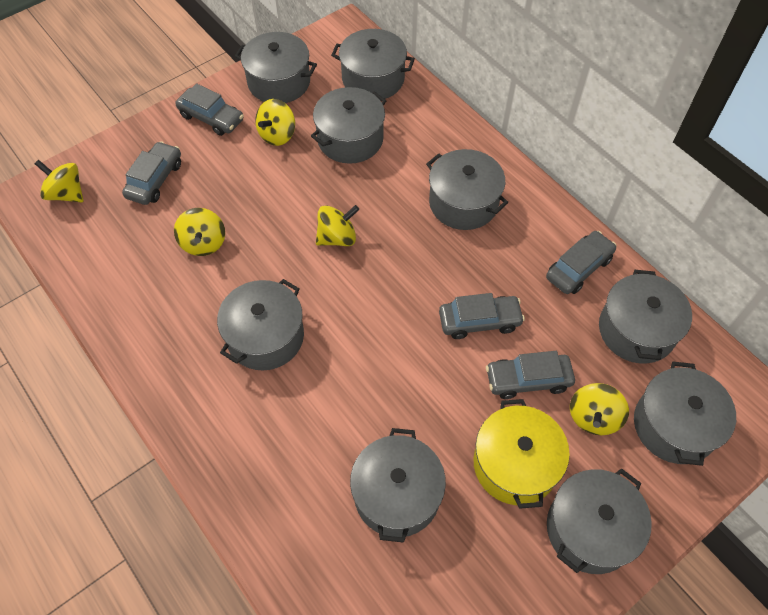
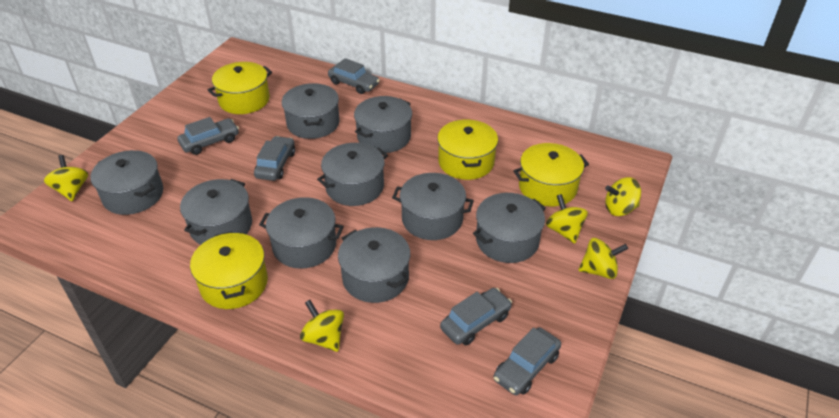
yellow pot: 1 -> 4

